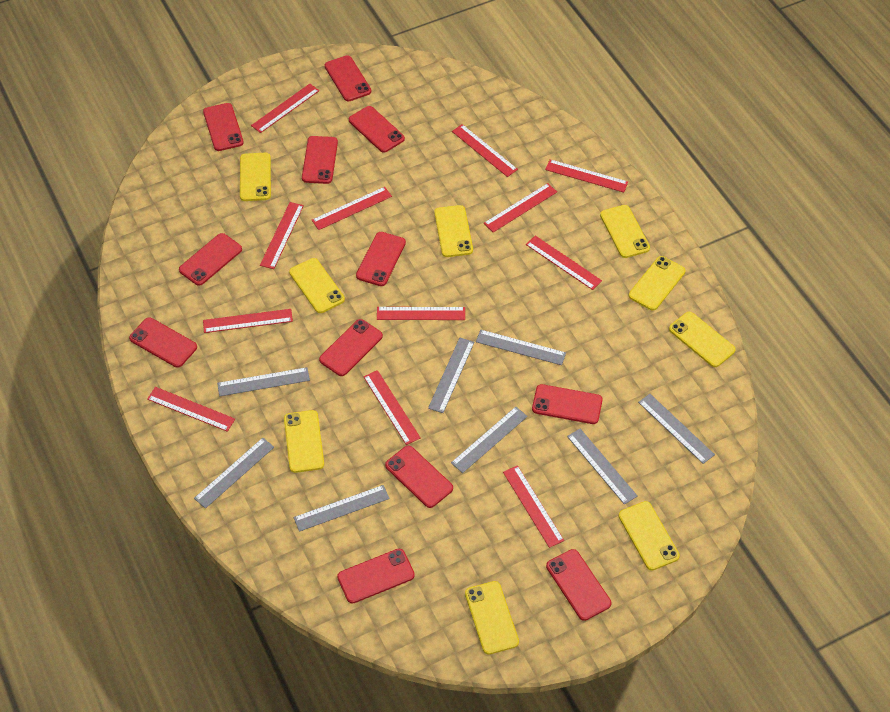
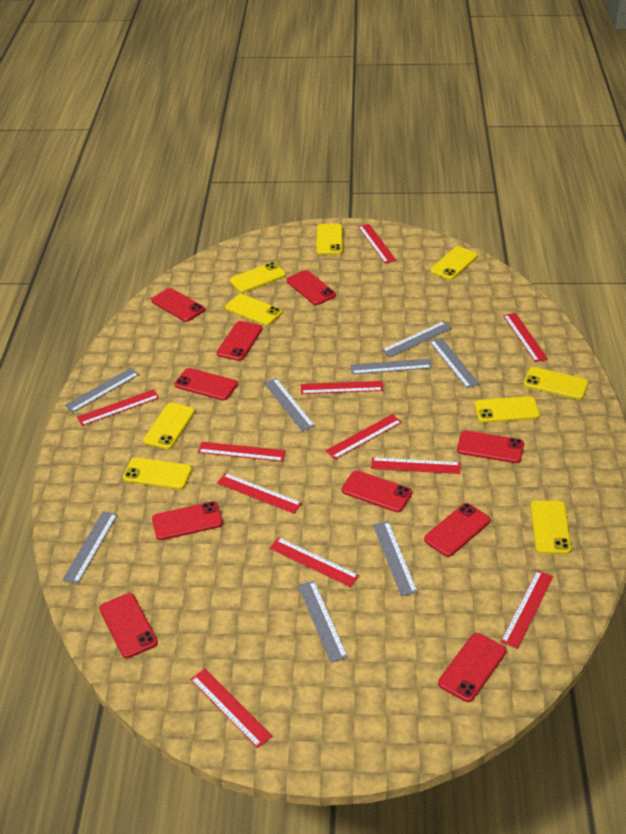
red phone: 12 -> 10
red ruler: 12 -> 11

